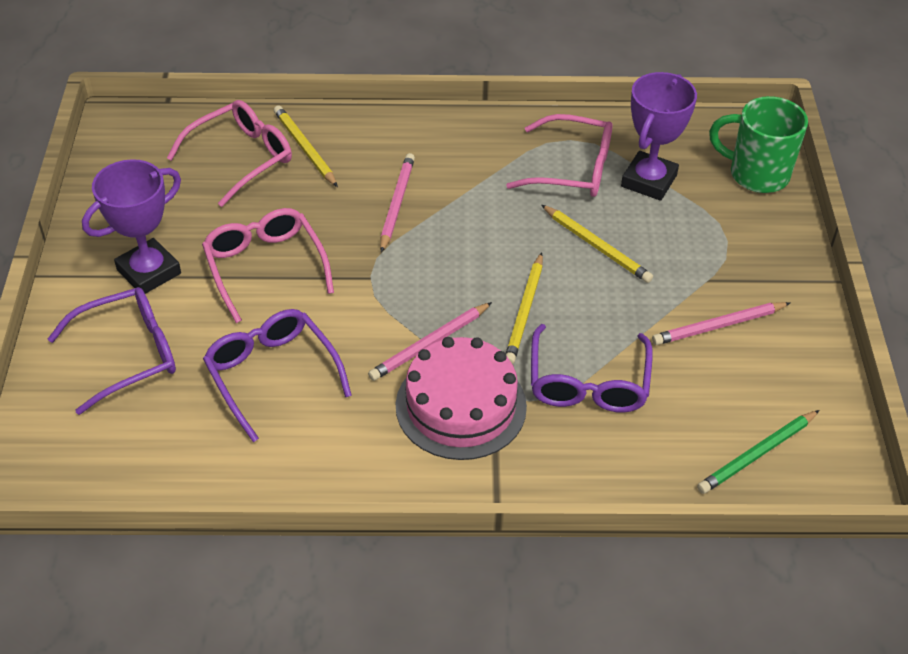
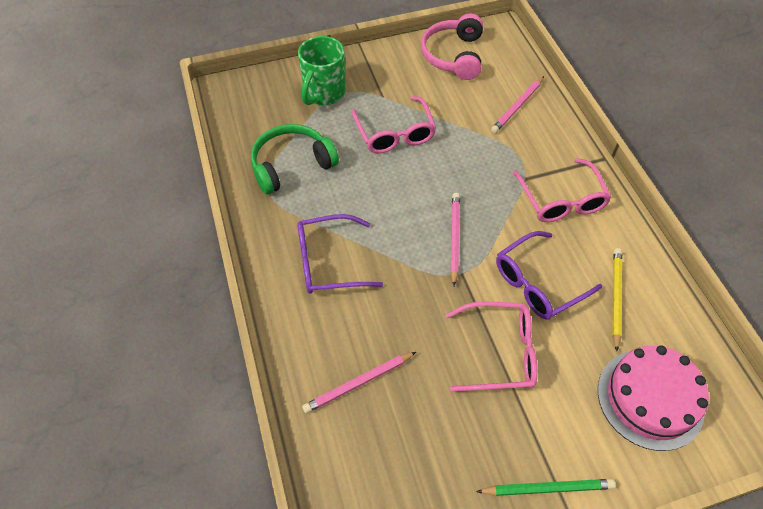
green headphones: 0 -> 1
pink headphones: 0 -> 1
purple glasses: 3 -> 2
purple trophy: 2 -> 0
yellow pencil: 3 -> 1

